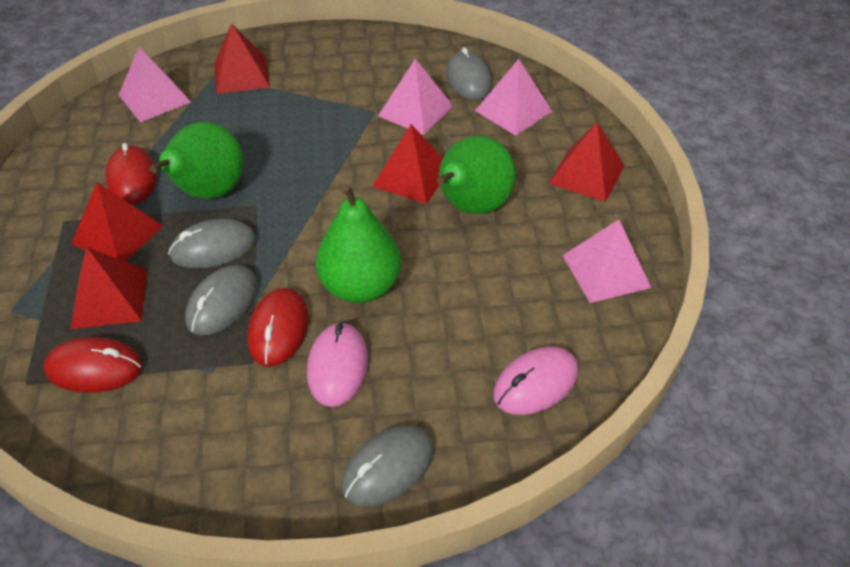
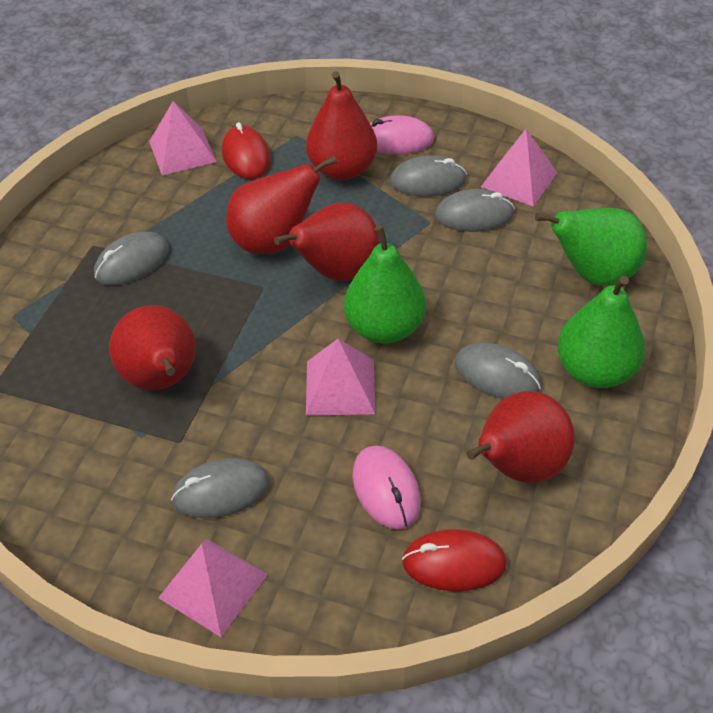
grey mouse: 4 -> 5
red mouse: 3 -> 2
red pear: 0 -> 5
red pyramid: 5 -> 0

